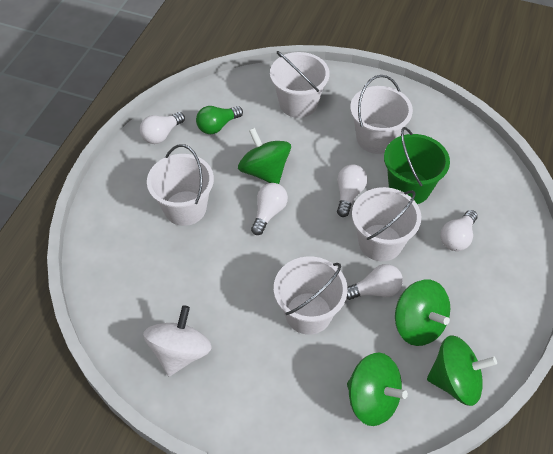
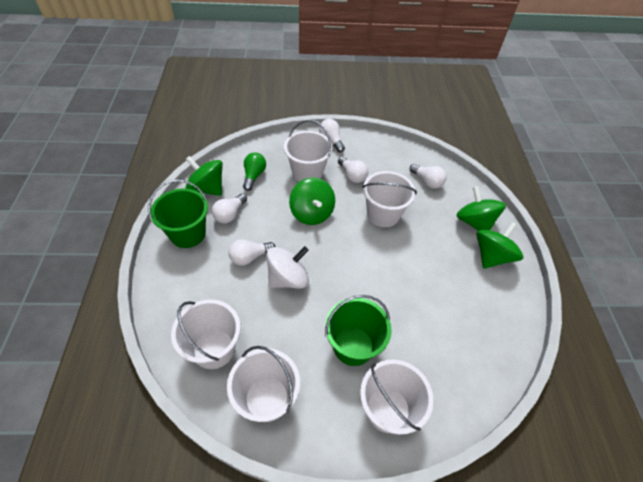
green bucket: 1 -> 2

